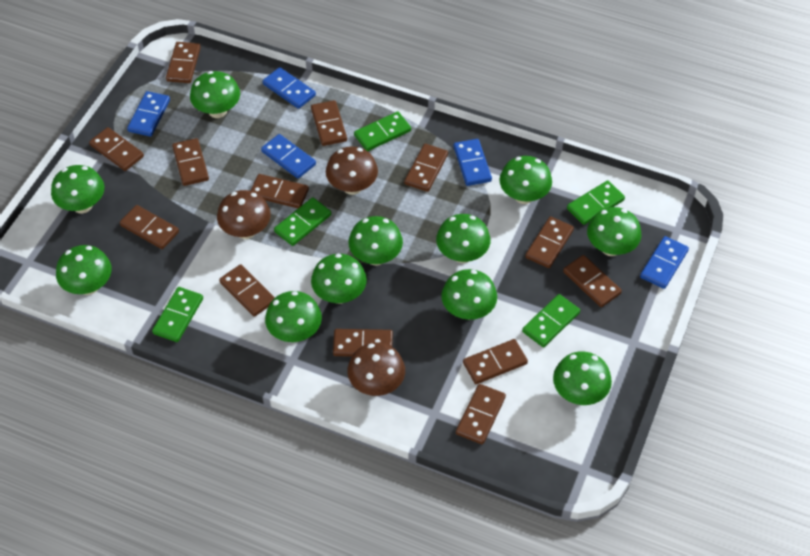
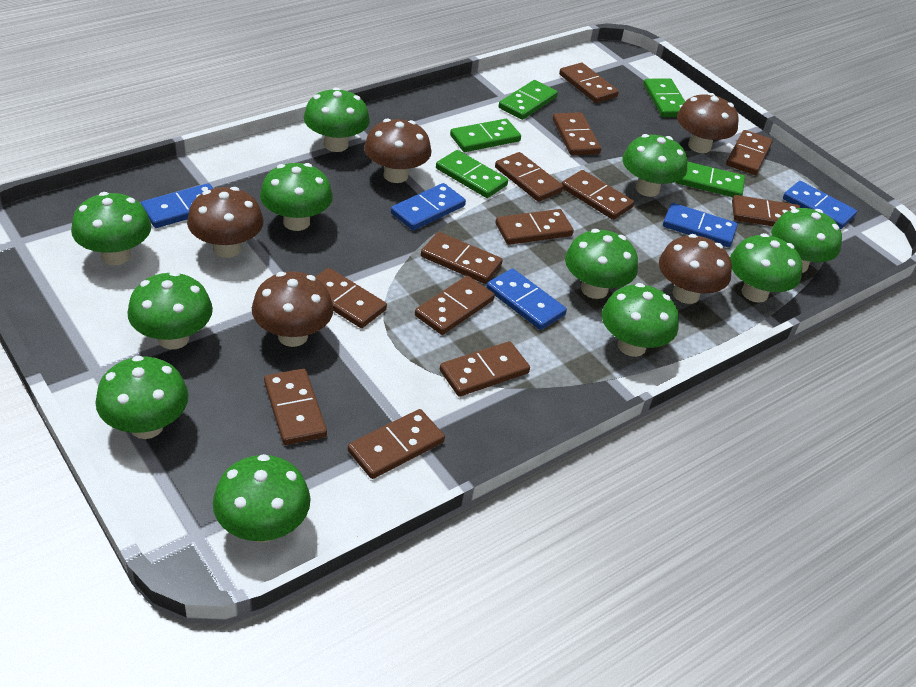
brown mushroom: 3 -> 5

